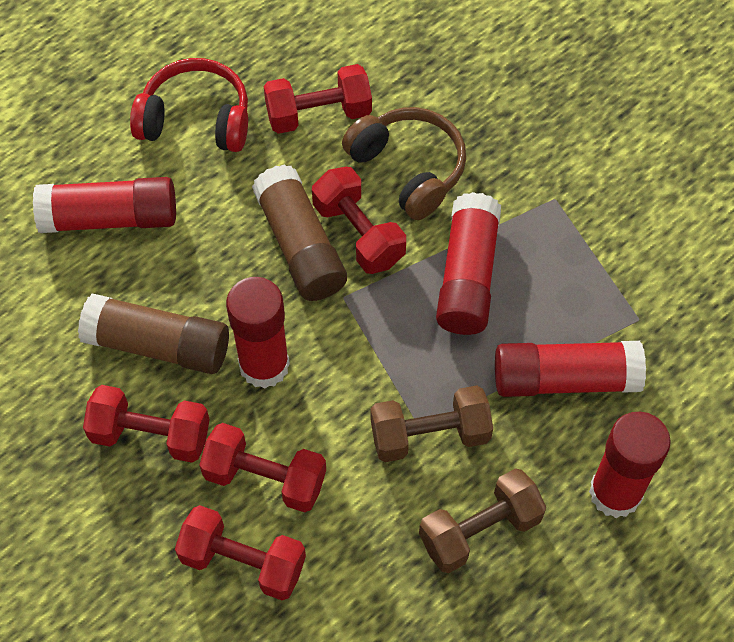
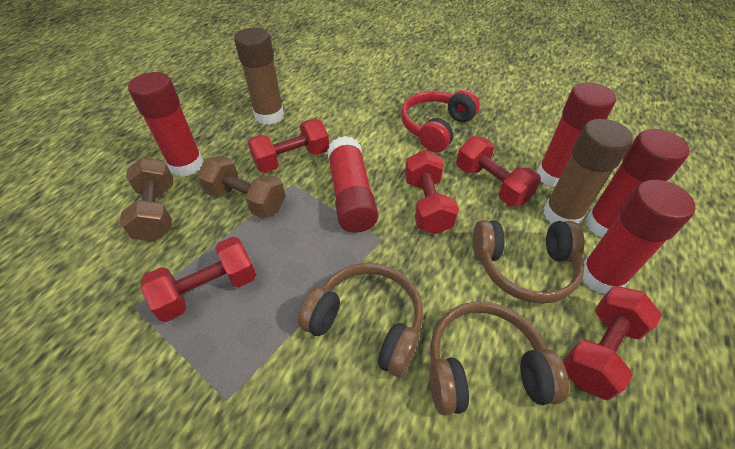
brown headphones: 1 -> 3

